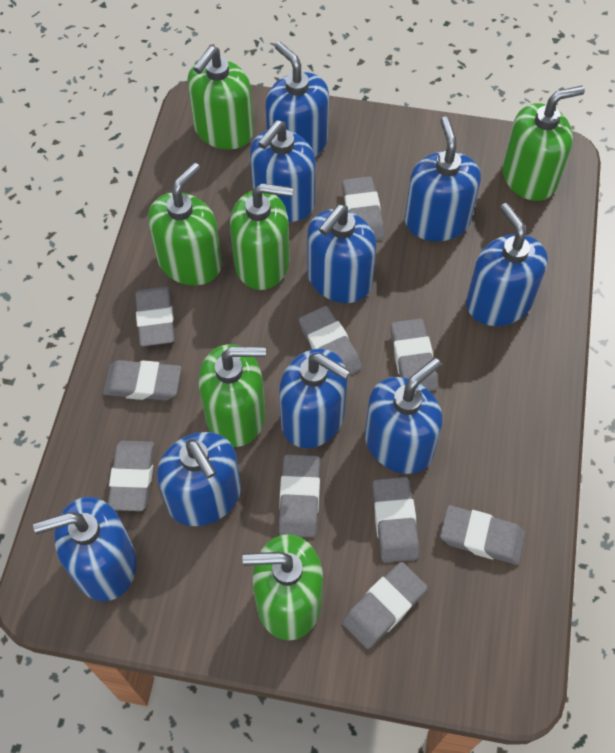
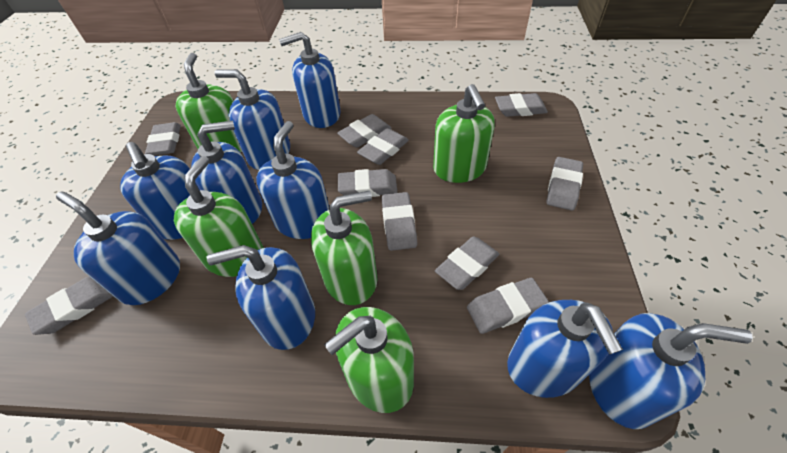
green soap dispenser: 6 -> 5

